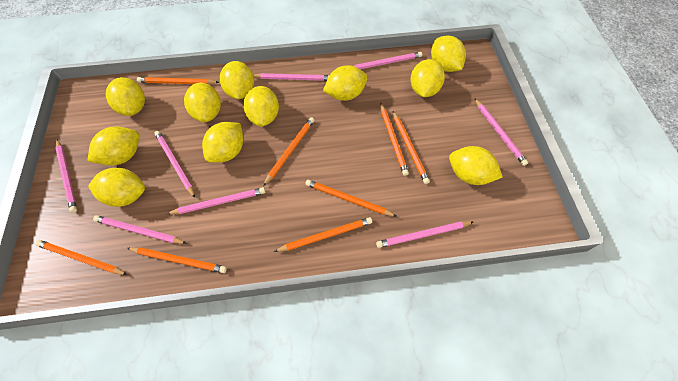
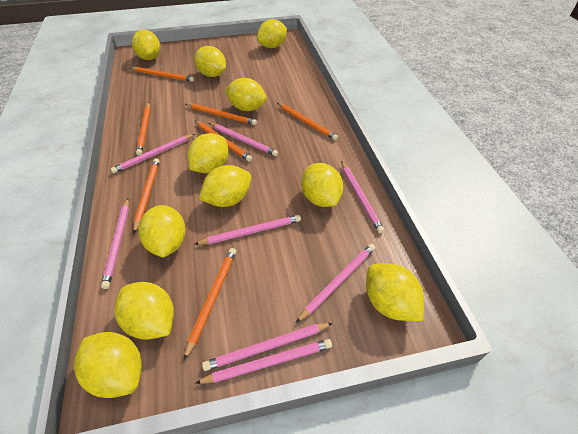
orange pencil: 8 -> 7

